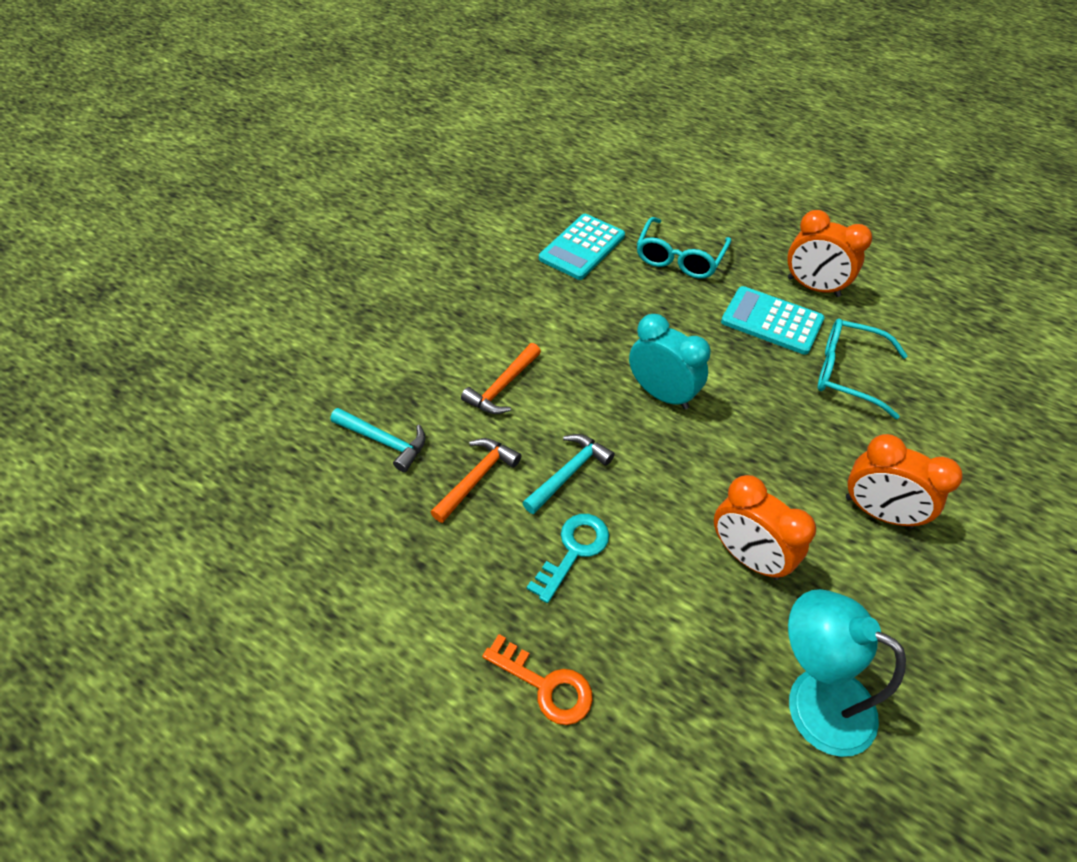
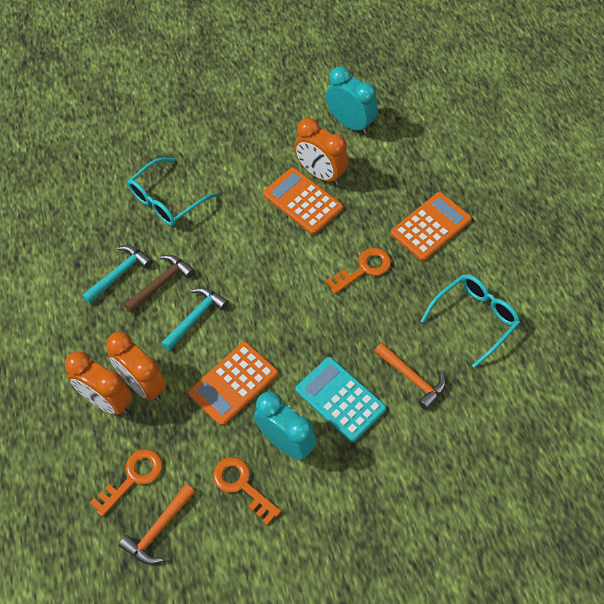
brown hammer: 0 -> 1
orange calculator: 0 -> 3
orange key: 1 -> 3
turquoise calculator: 2 -> 1
turquoise clock: 1 -> 2
turquoise key: 1 -> 0
turquoise lamp: 1 -> 0

